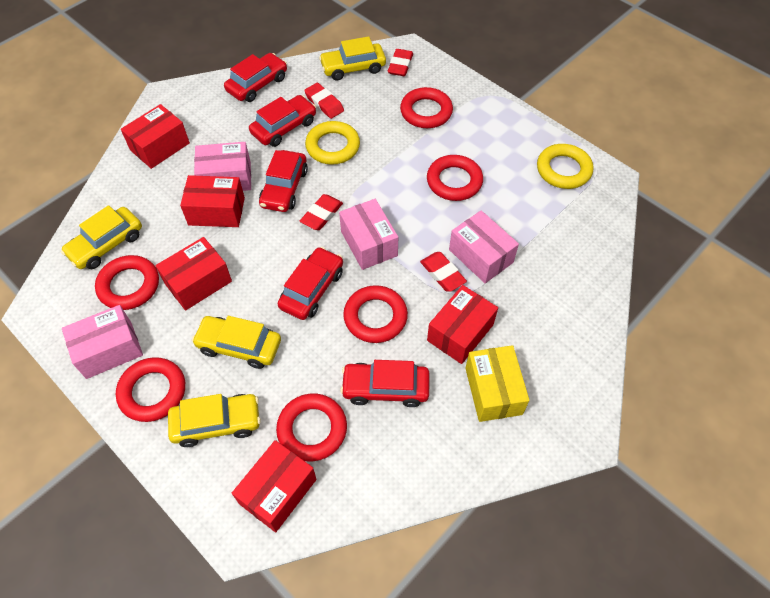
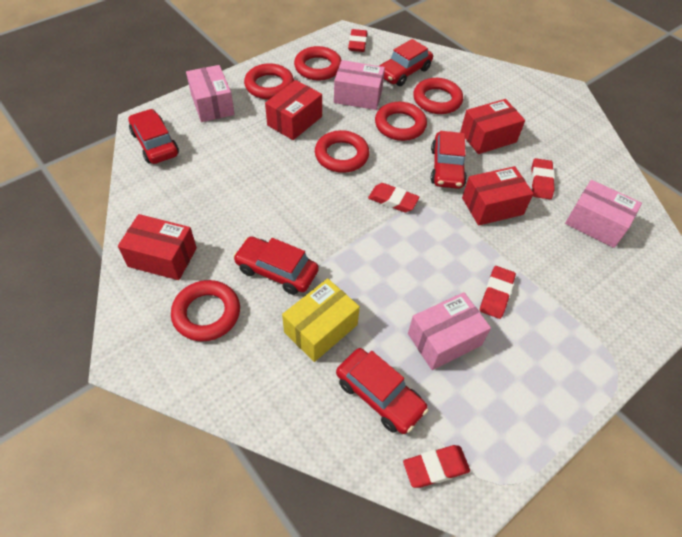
red box: 5 -> 4
red eraser: 4 -> 5
yellow car: 4 -> 0
yellow ring: 2 -> 0

